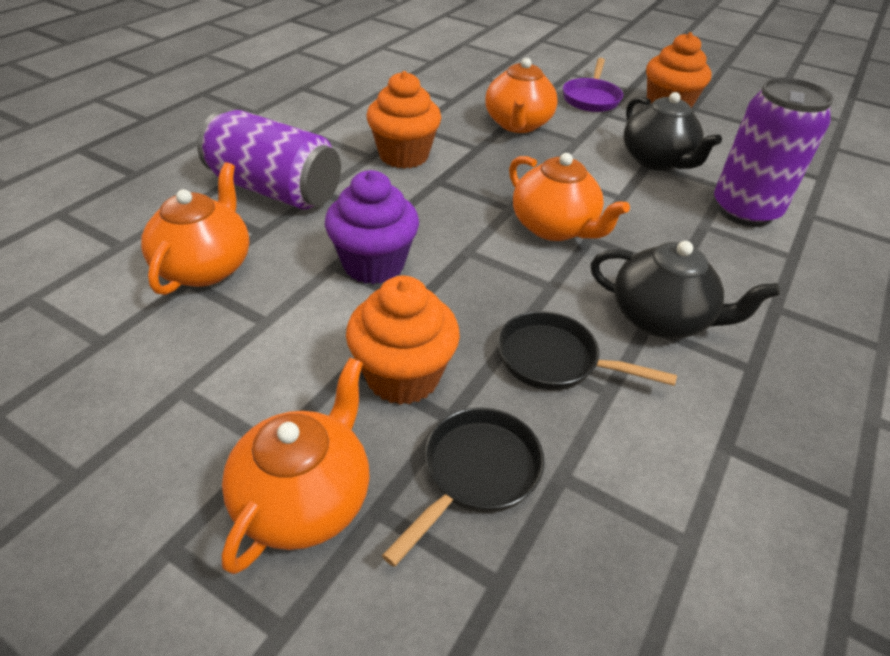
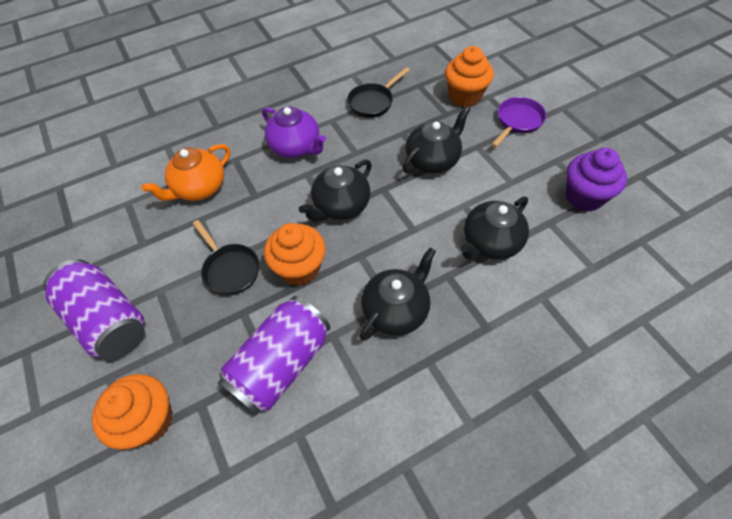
black teapot: 2 -> 4
orange teapot: 4 -> 1
purple teapot: 0 -> 1

